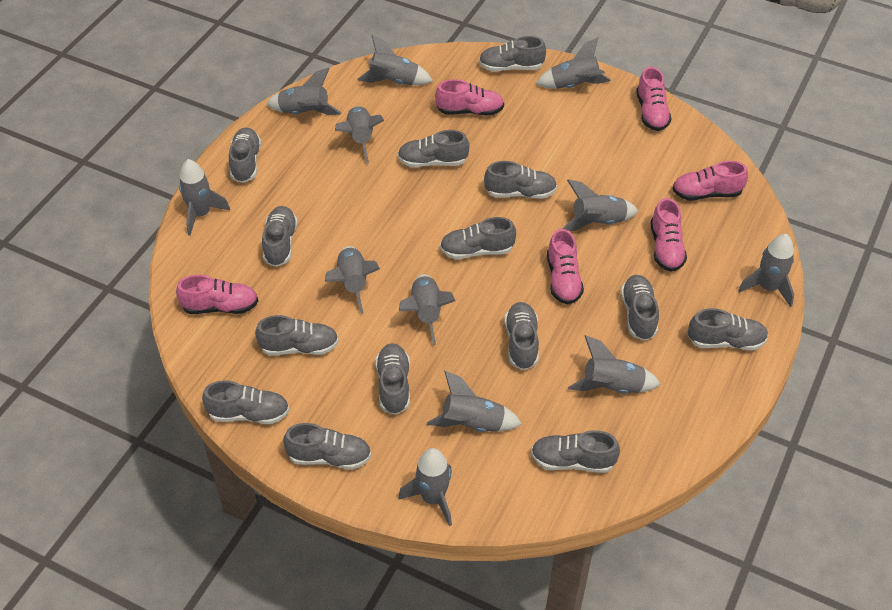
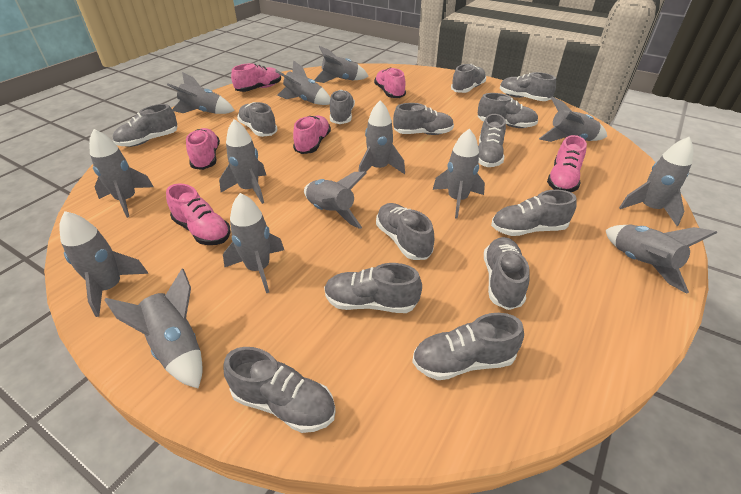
grey rocket: 12 -> 14

